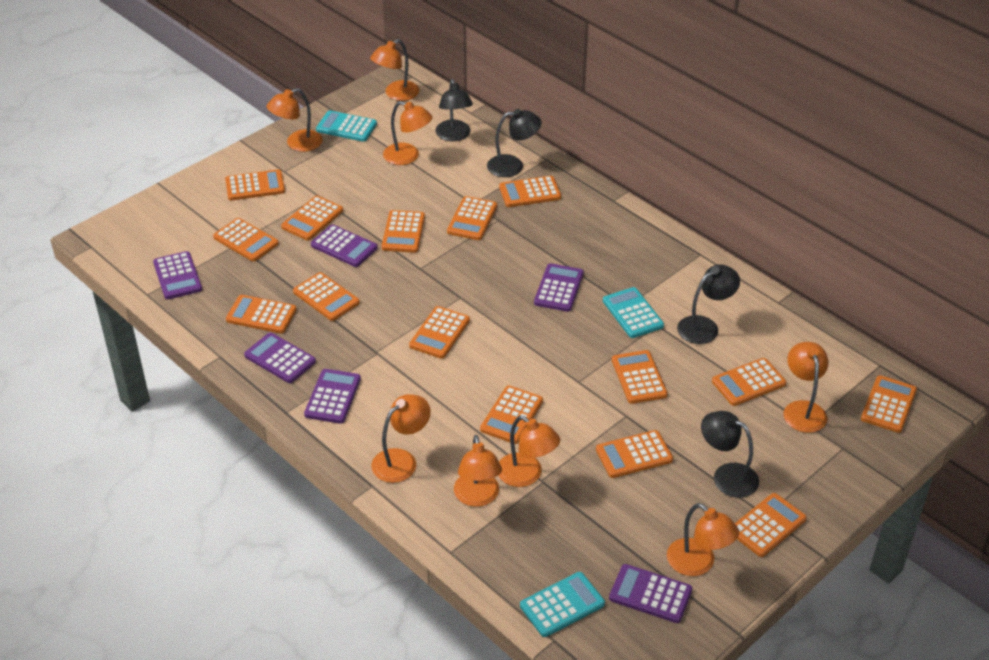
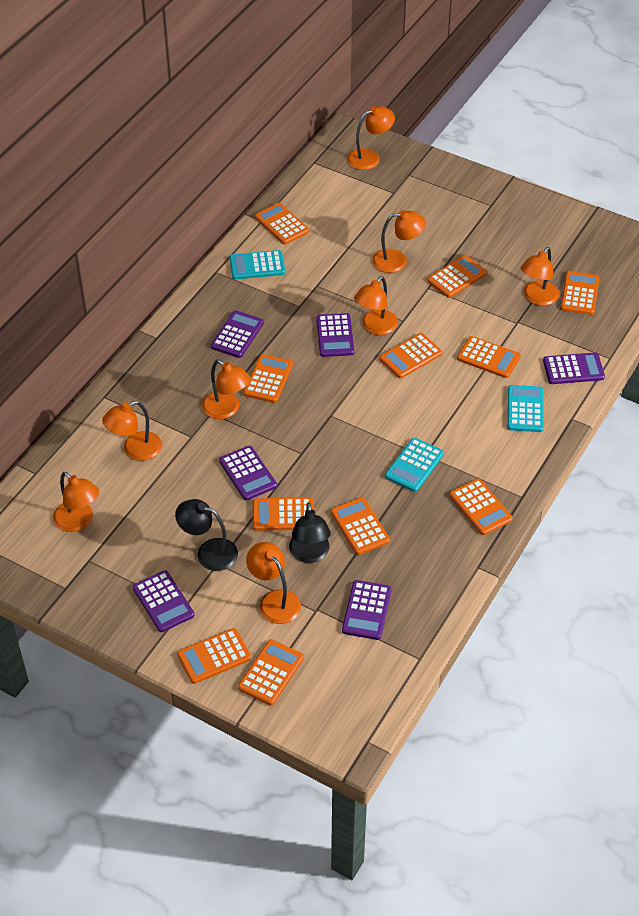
black lamp: 4 -> 2
orange calculator: 15 -> 11

